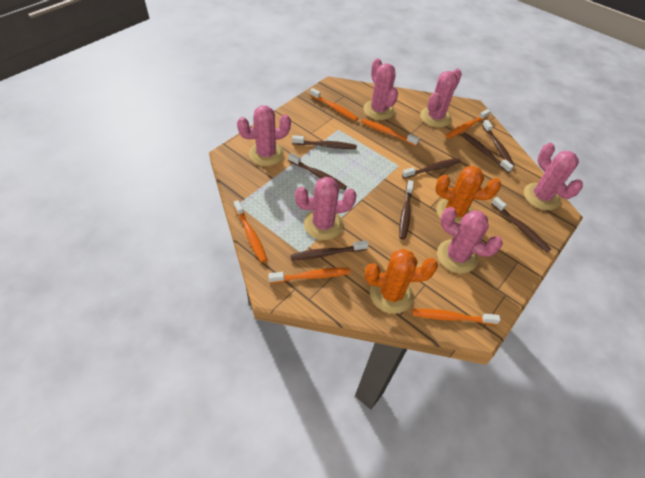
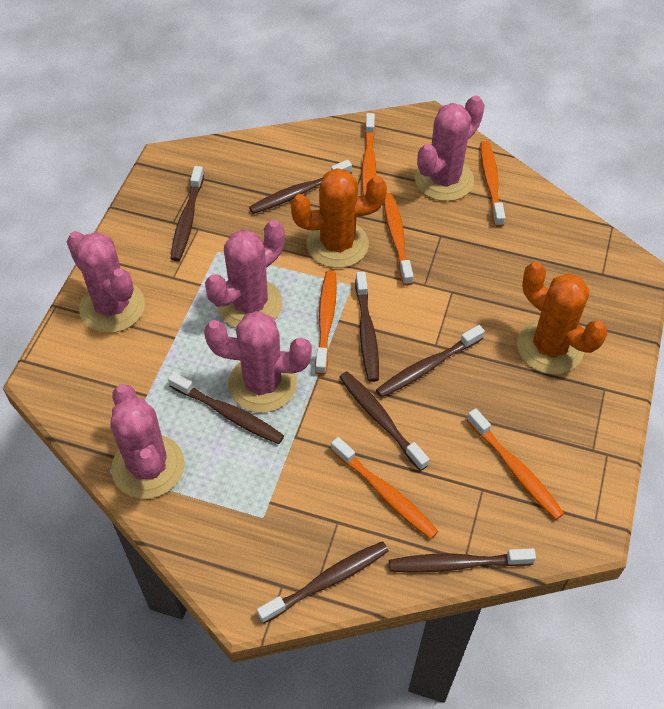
pink cactus: 6 -> 5

